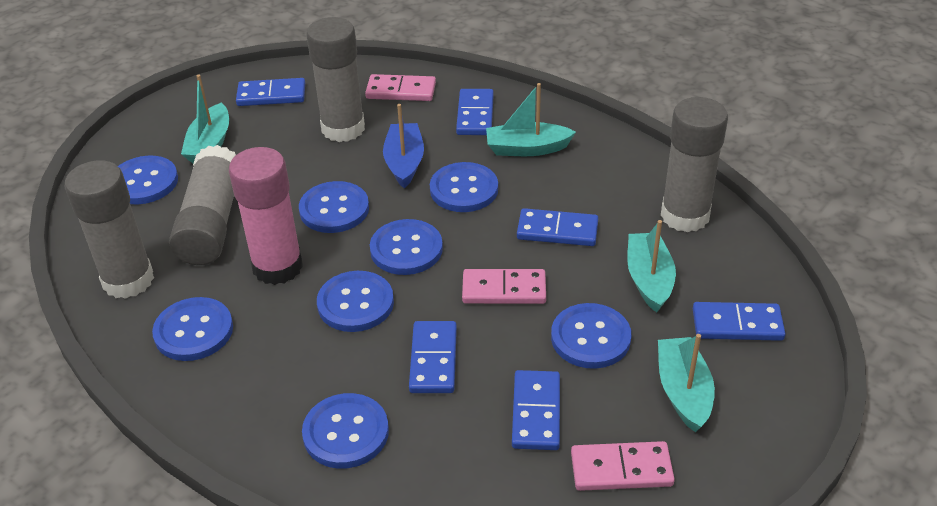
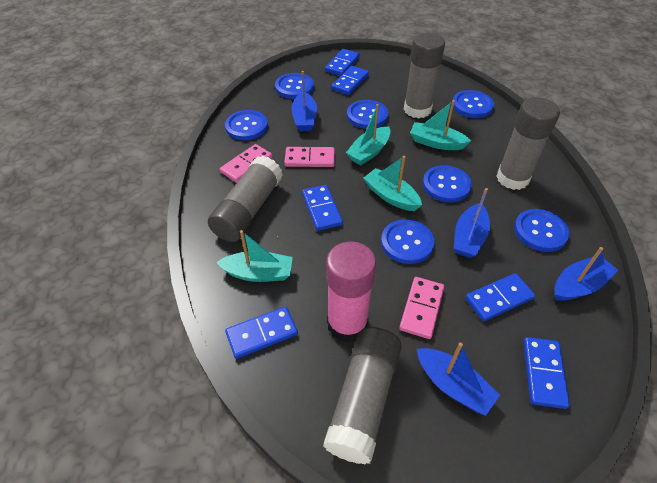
blue boat: 1 -> 4
blue button: 8 -> 7

